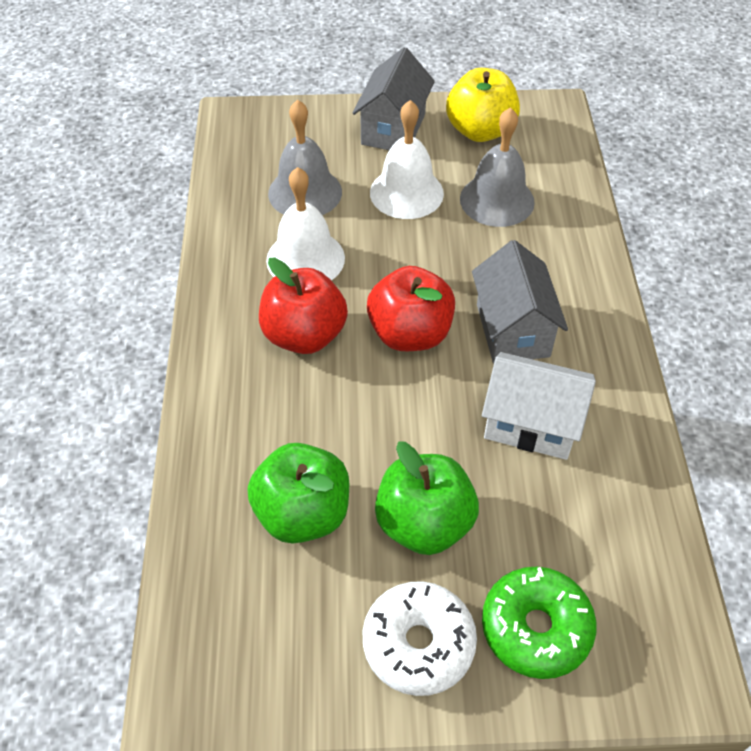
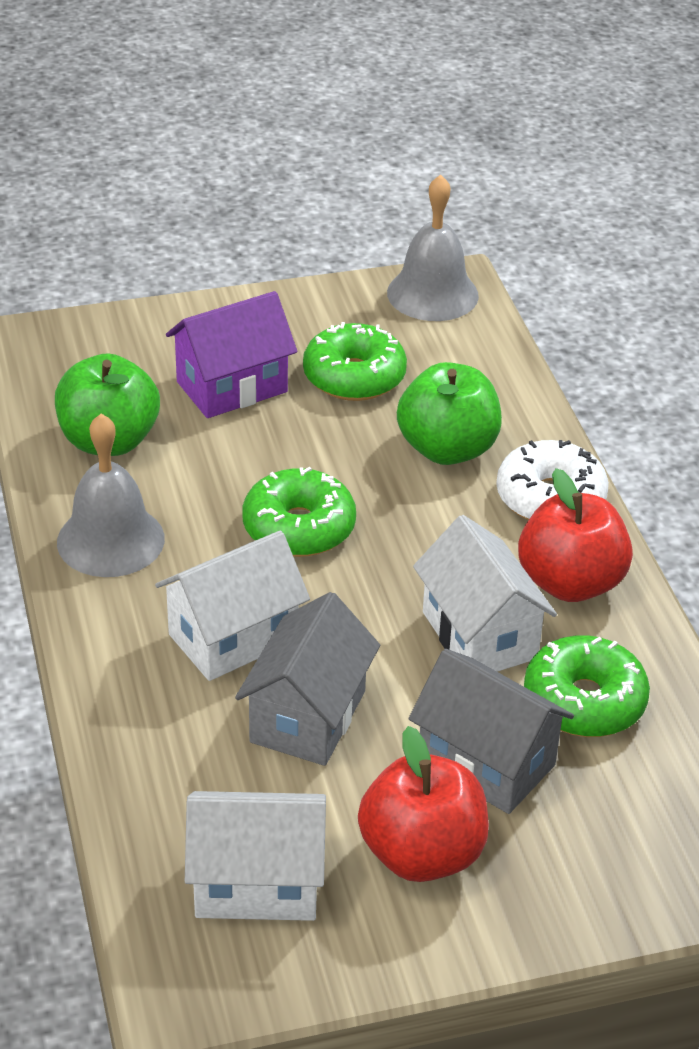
green donut: 1 -> 3
purple house: 0 -> 1
white bell: 2 -> 0
white house: 1 -> 3
yellow apple: 1 -> 0

